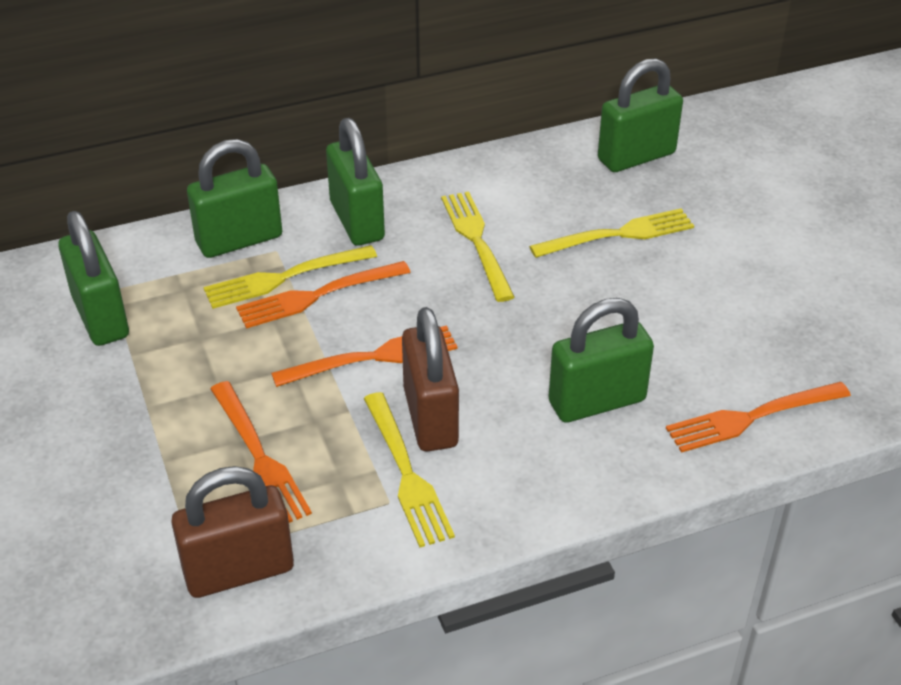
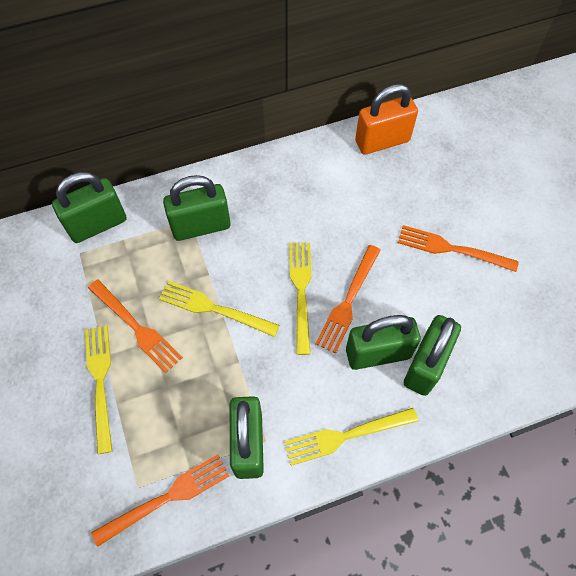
brown padlock: 2 -> 0
orange padlock: 0 -> 1

